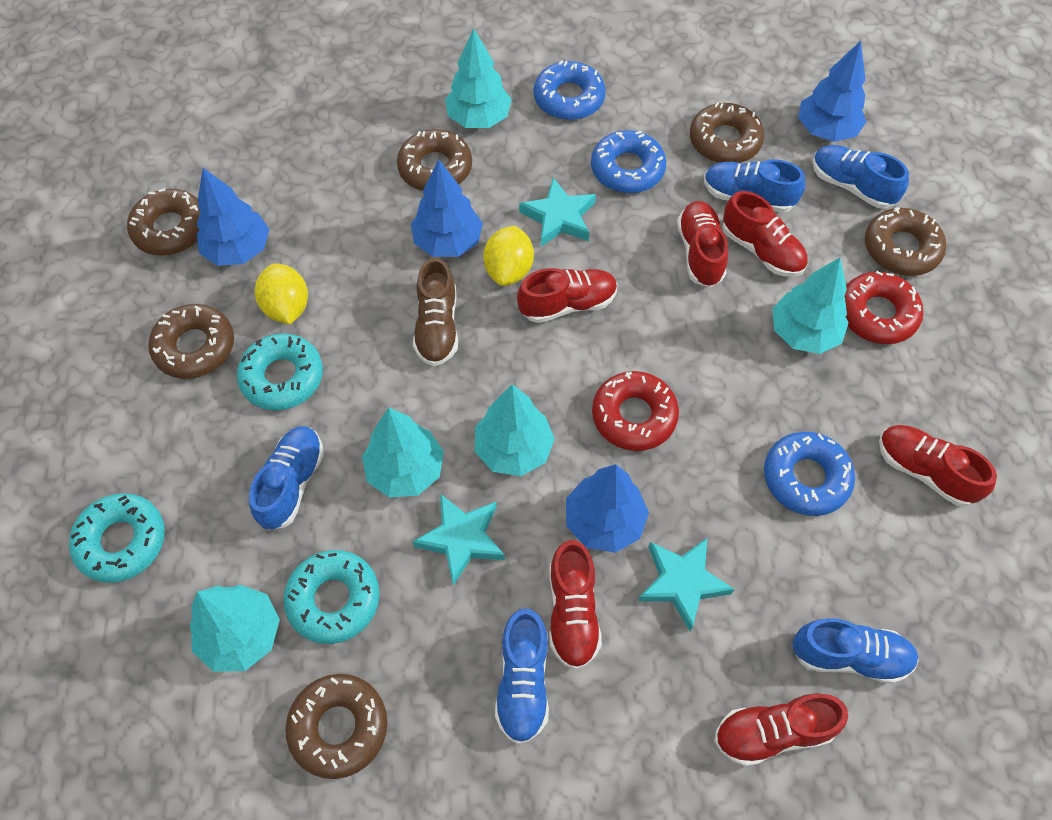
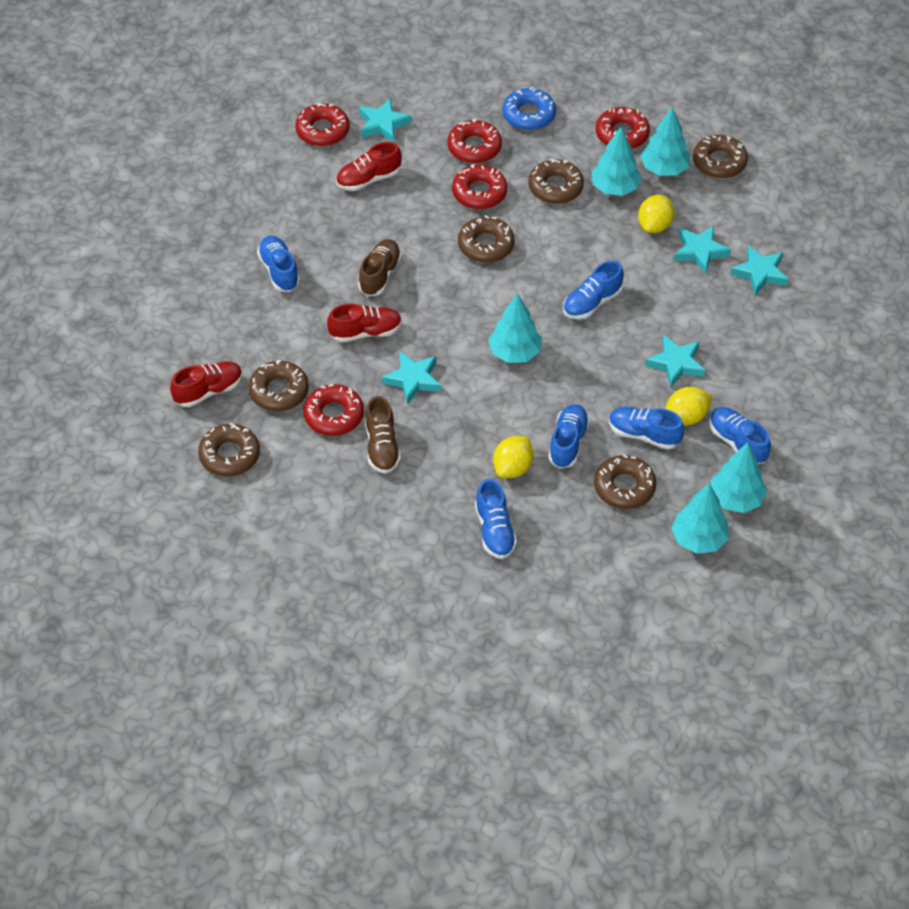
blue donut: 3 -> 1
blue shoe: 5 -> 6
blue tree: 4 -> 0
brown shoe: 1 -> 2
red donut: 2 -> 5
red shoe: 6 -> 3
turquoise donut: 3 -> 0
turquoise star: 3 -> 5
yellow lemon: 2 -> 3

